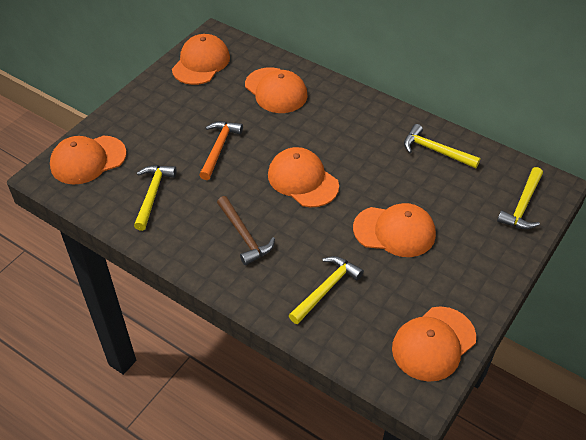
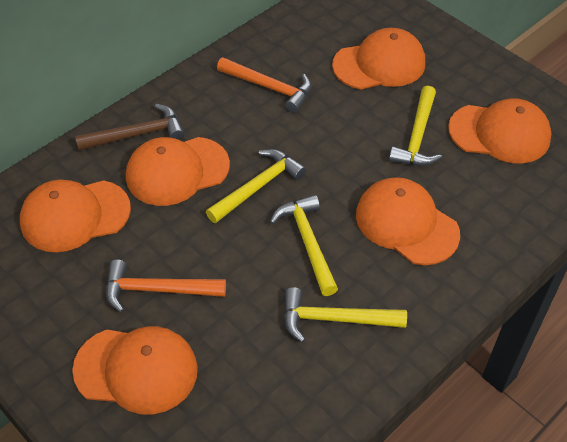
orange hammer: 1 -> 2

